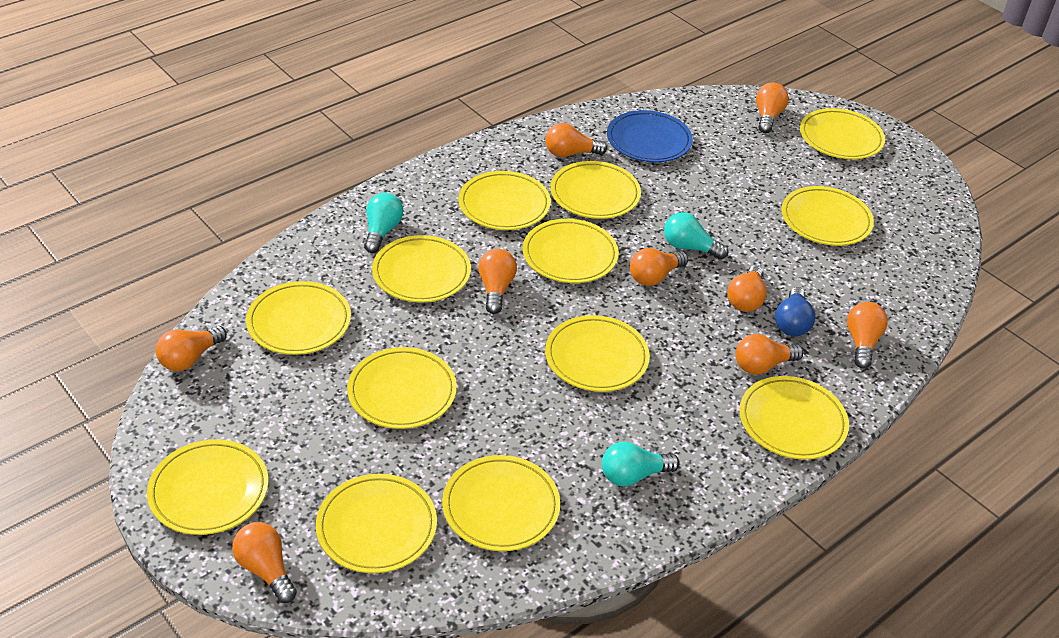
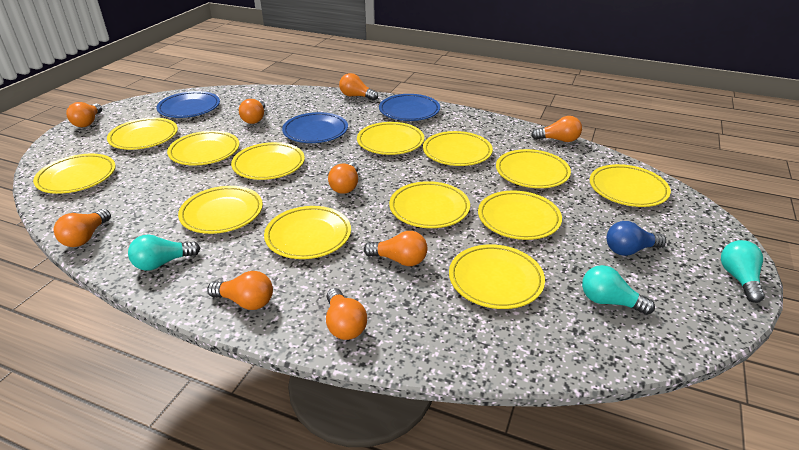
blue plate: 1 -> 3

